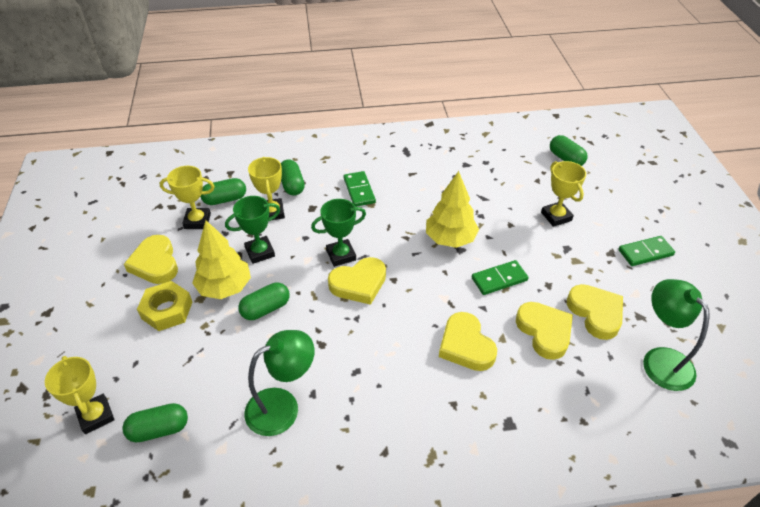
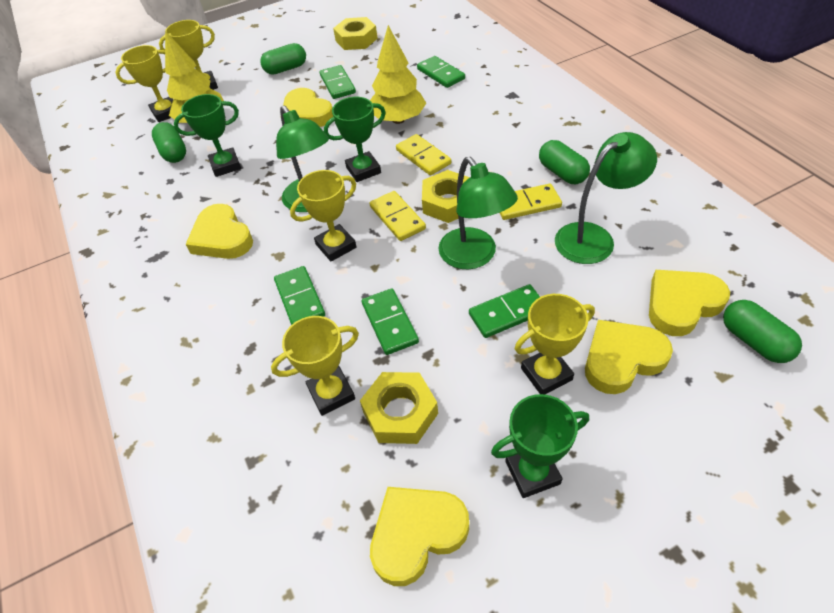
green capsule: 5 -> 4
green domino: 3 -> 5
green lamp: 2 -> 3
green trophy: 2 -> 3
yellow domino: 0 -> 3
yellow nut: 1 -> 3
yellow trophy: 4 -> 5

